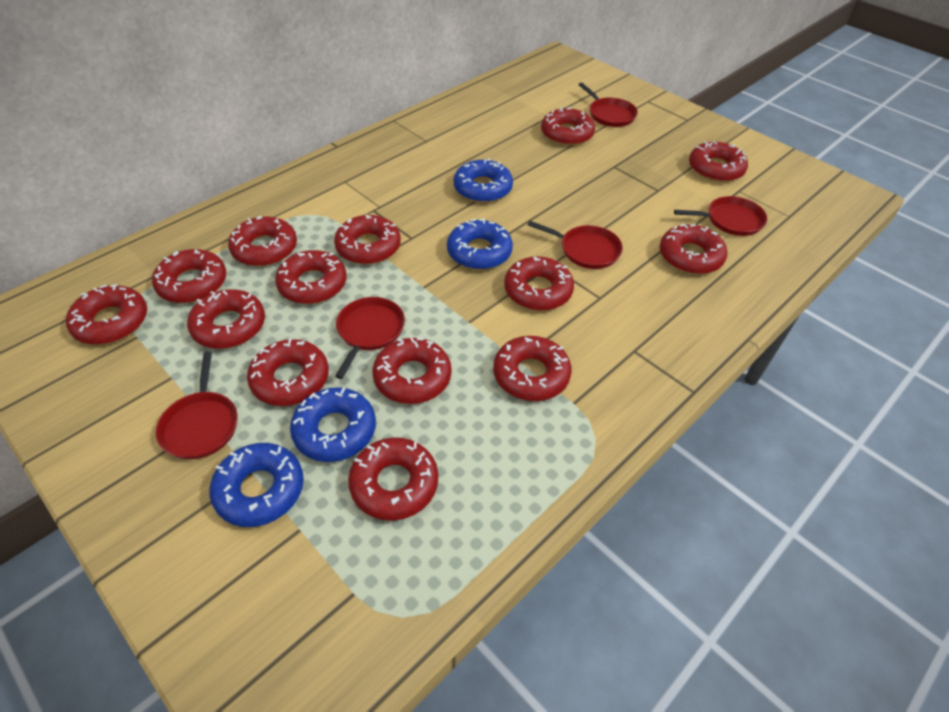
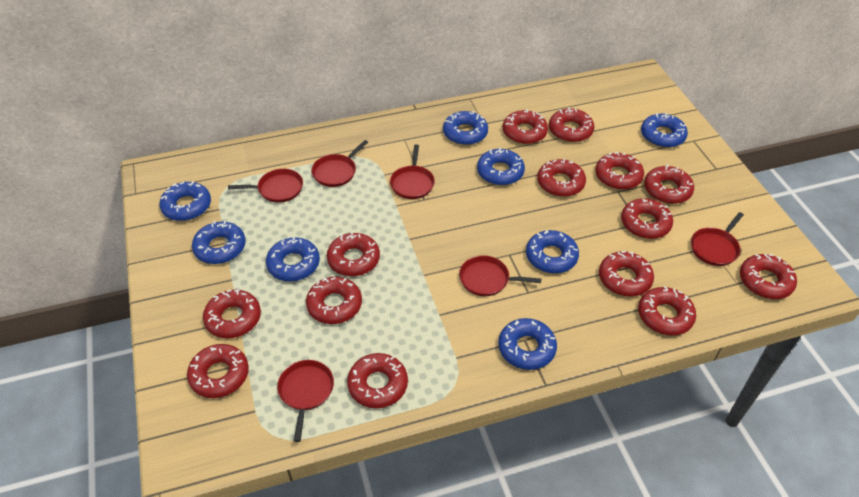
blue donut: 4 -> 8
red pan: 5 -> 6

